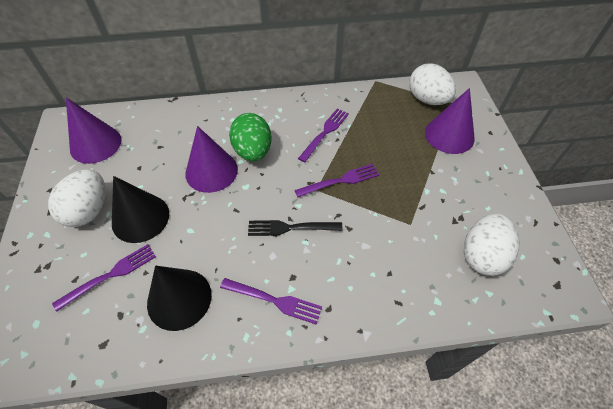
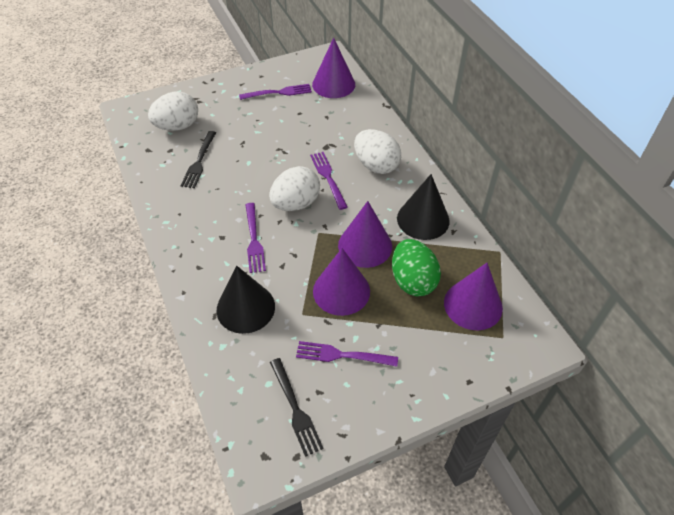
black fork: 1 -> 2
purple cone: 3 -> 4

